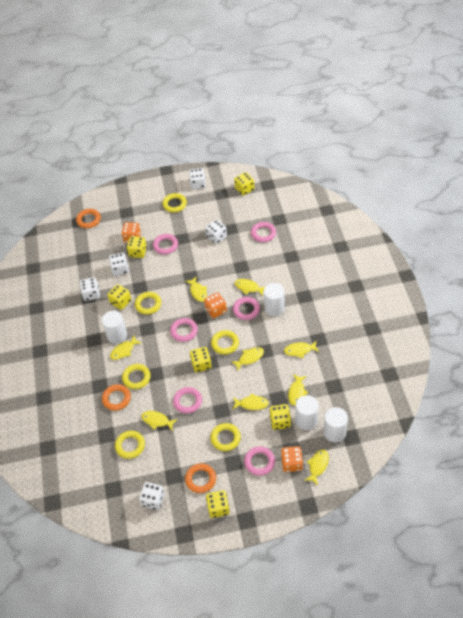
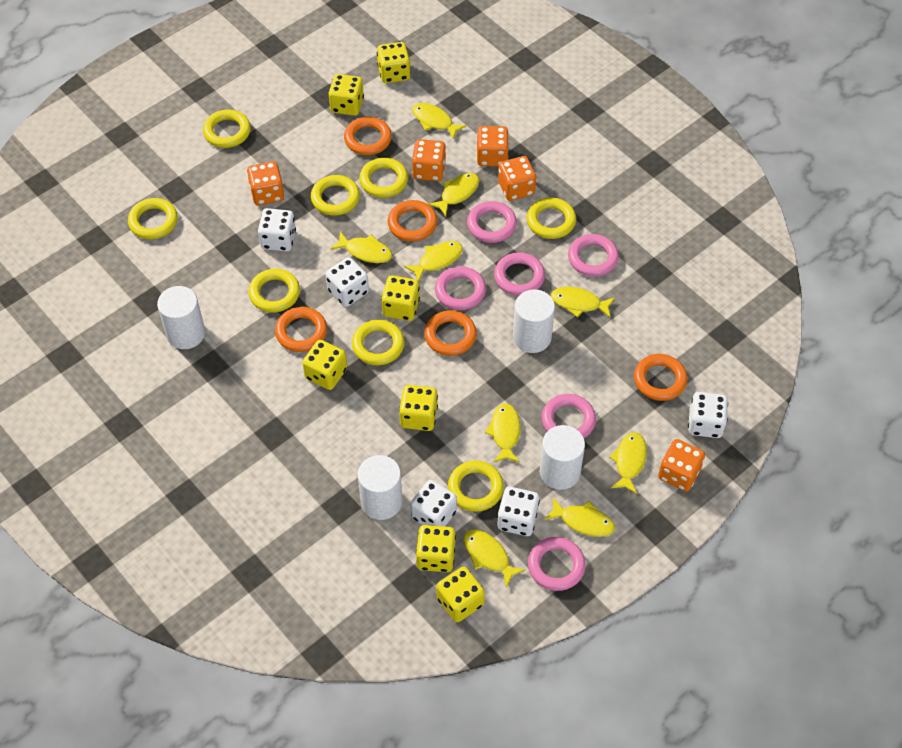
orange dice: 3 -> 5
orange ring: 3 -> 5
yellow dice: 6 -> 7
yellow ring: 6 -> 8

